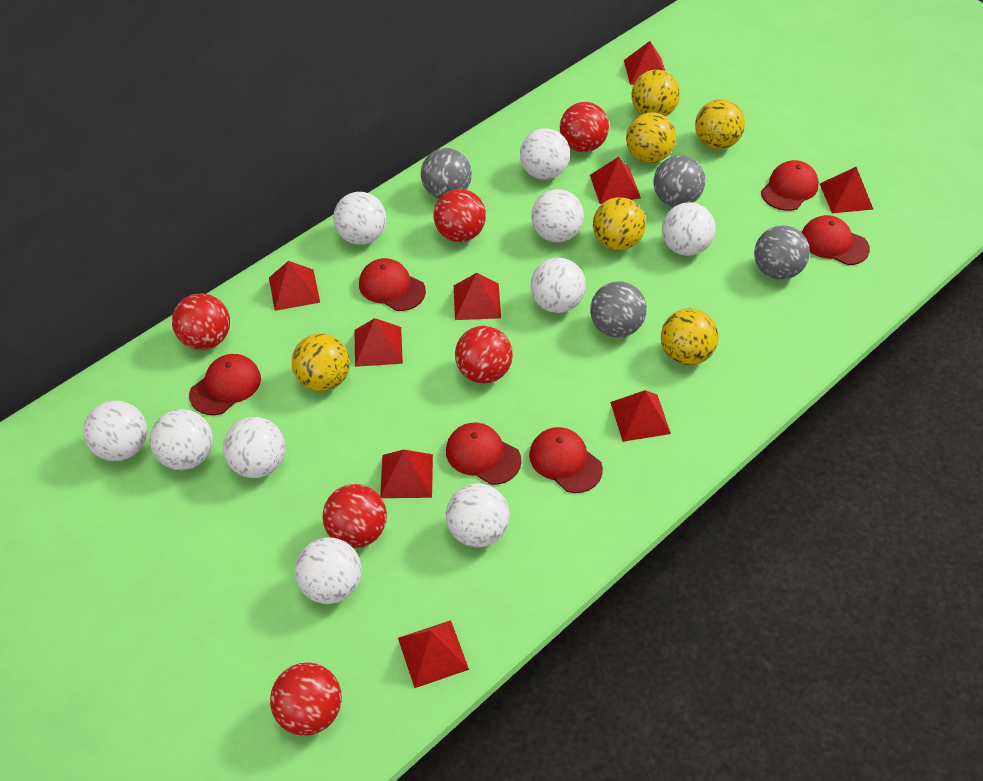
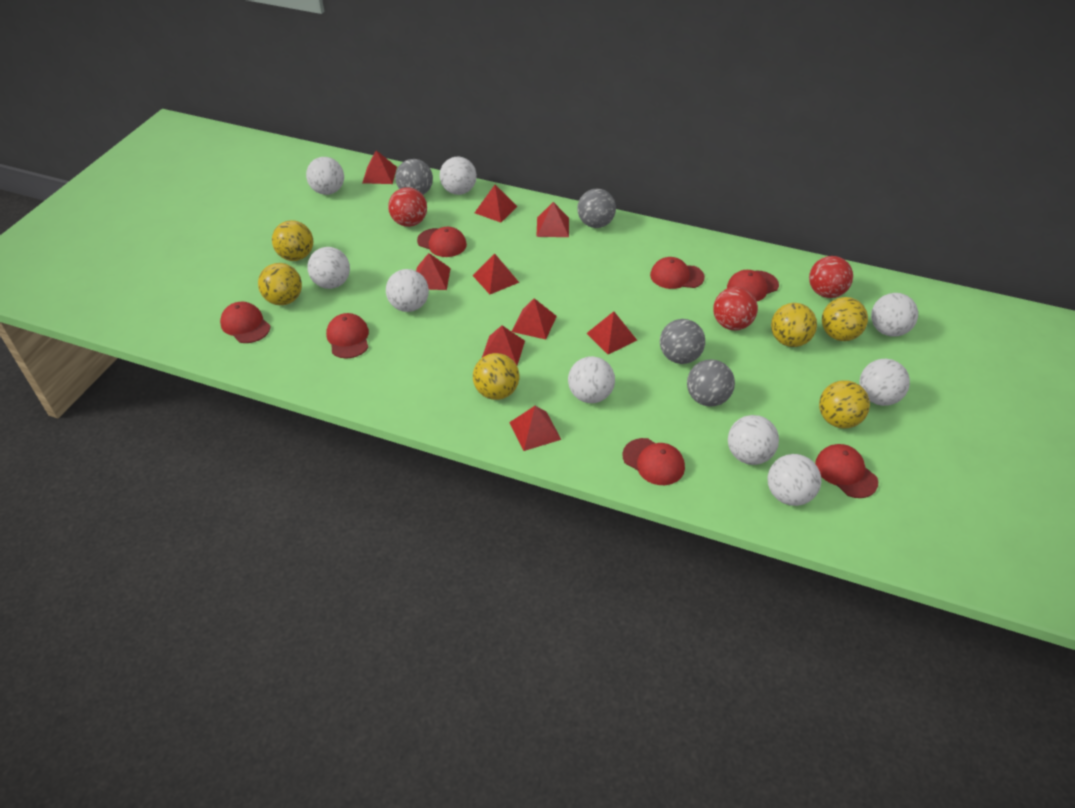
red ball: 6 -> 3
red cap: 6 -> 7
white ball: 10 -> 9

